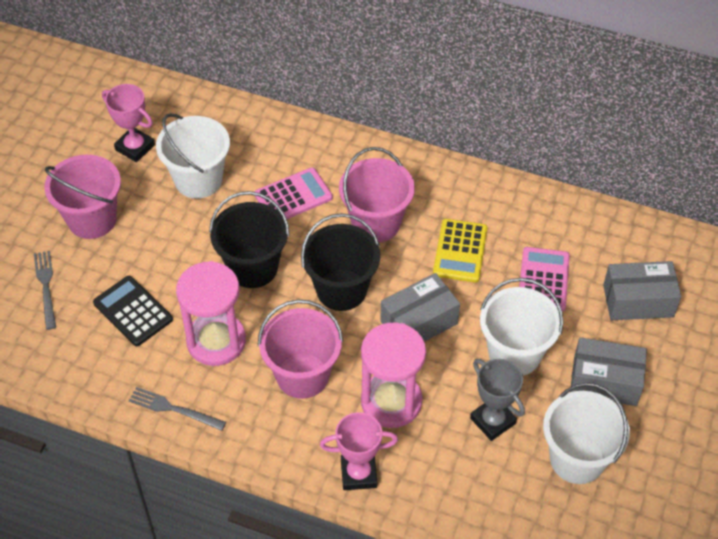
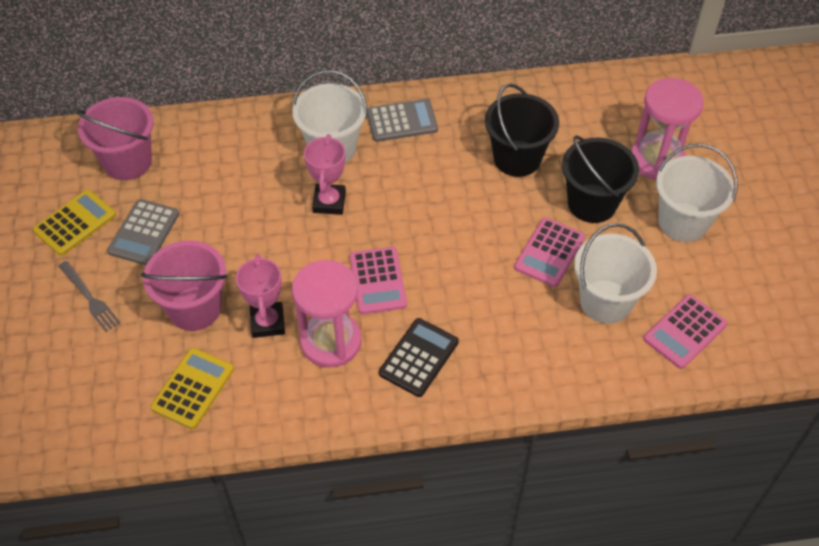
grey box: 3 -> 0
grey calculator: 0 -> 2
grey fork: 2 -> 1
grey trophy: 1 -> 0
pink bucket: 3 -> 2
pink calculator: 2 -> 3
yellow calculator: 1 -> 2

